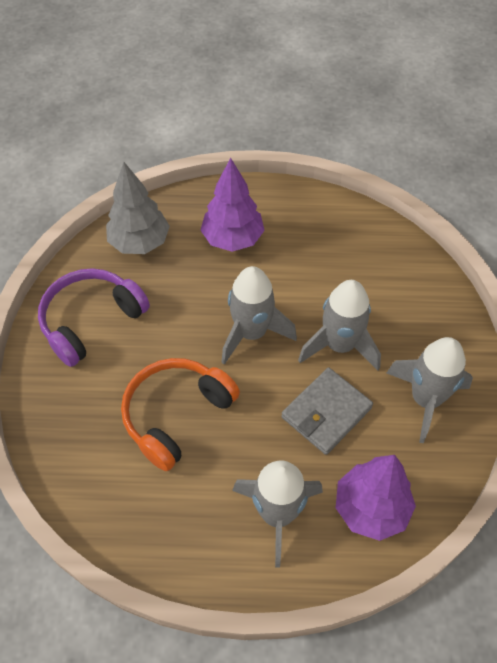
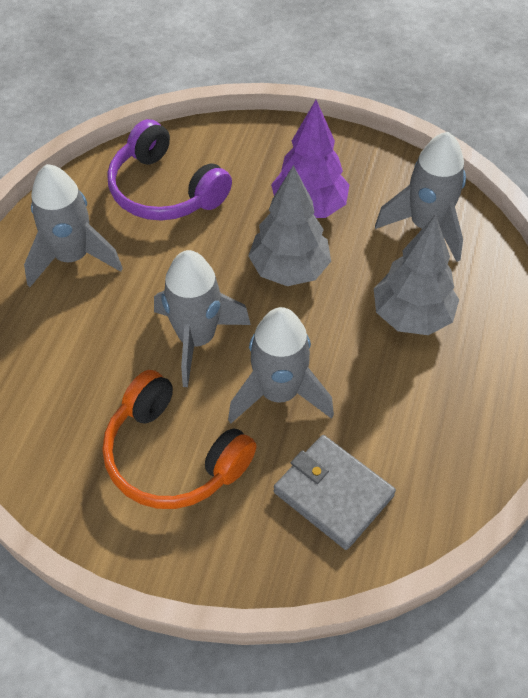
grey tree: 1 -> 2
purple tree: 2 -> 1

